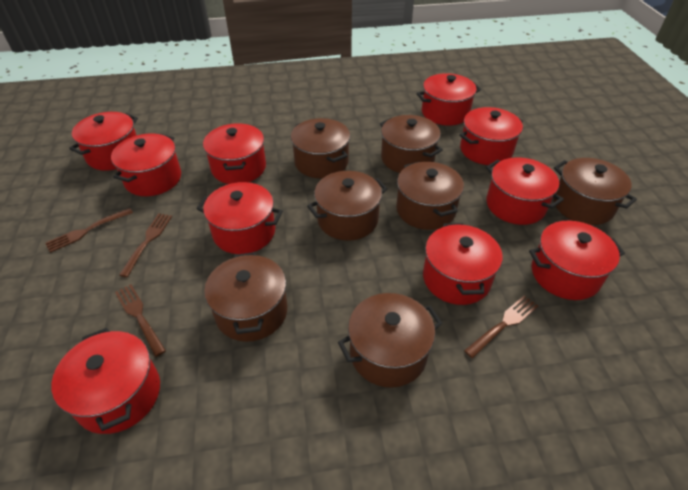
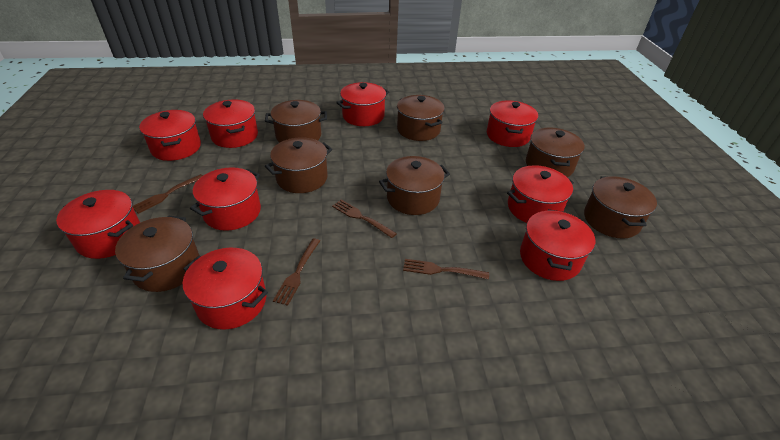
red pot: 10 -> 9

